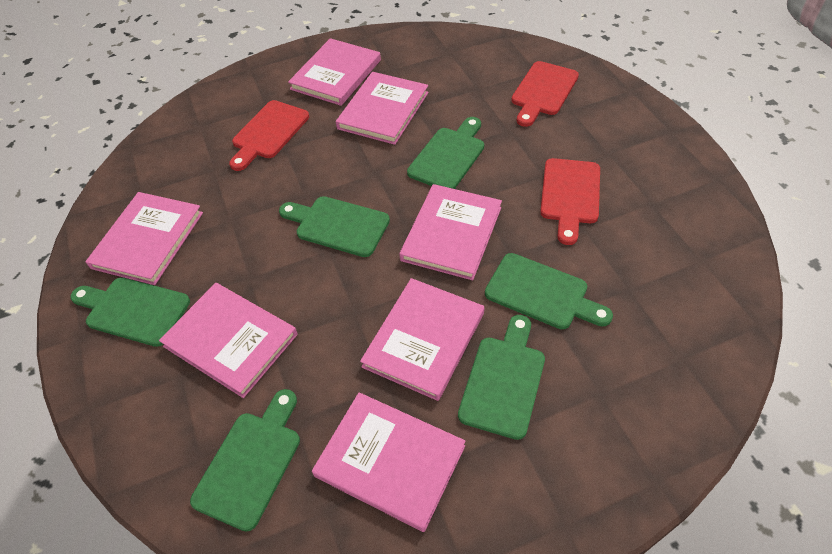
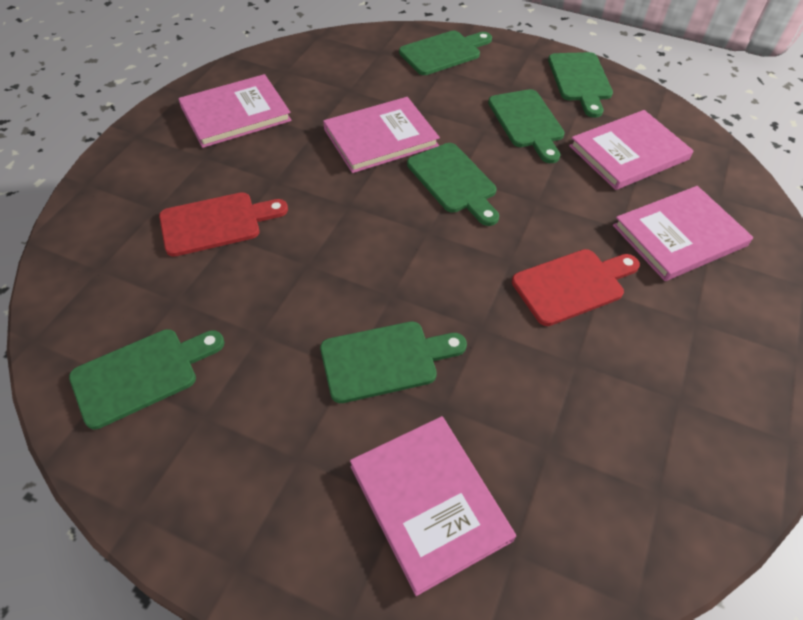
pink book: 7 -> 5
red cutting board: 3 -> 2

